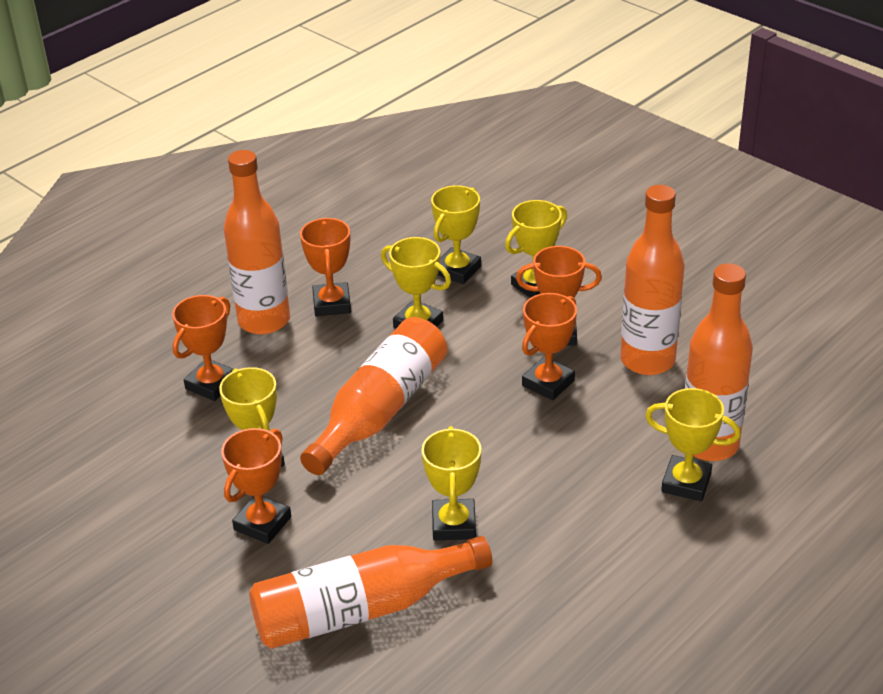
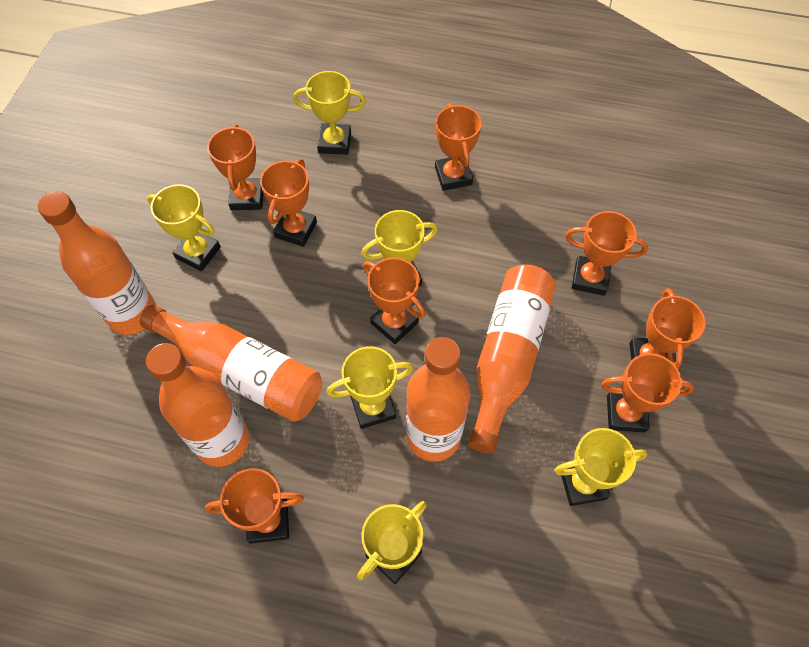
orange trophy: 5 -> 8

